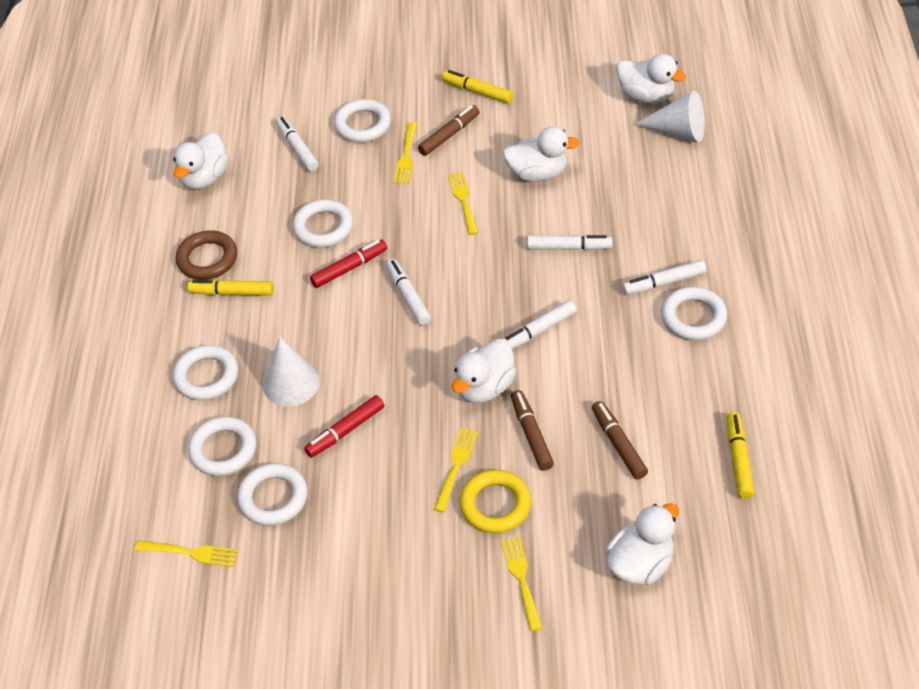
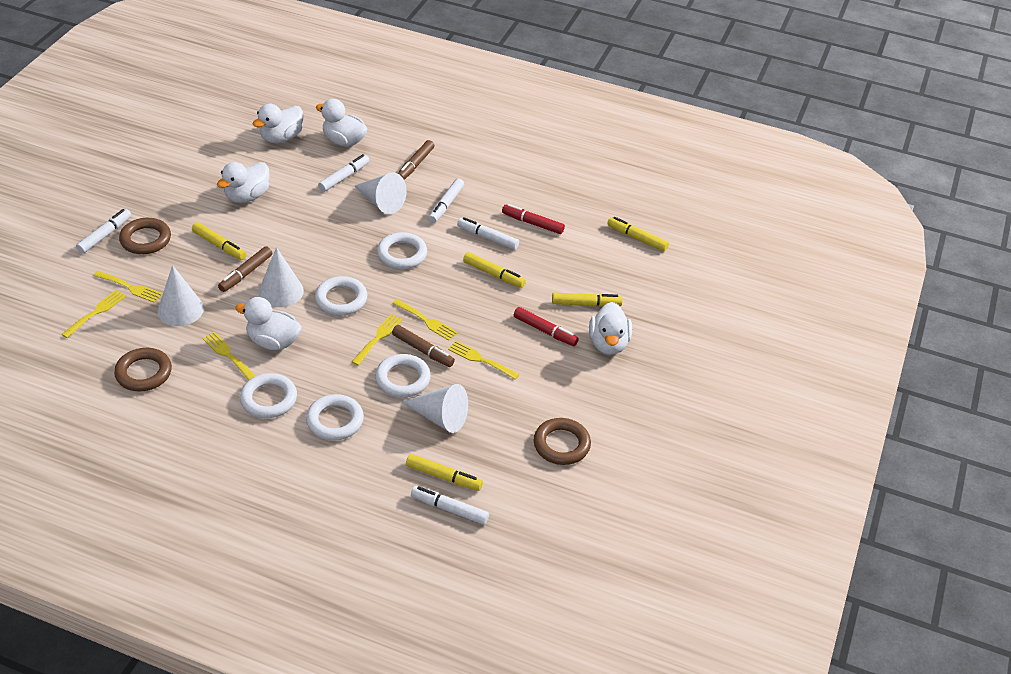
brown ring: 1 -> 3
white cone: 2 -> 4
white ring: 6 -> 5
yellow fork: 5 -> 6
yellow marker: 3 -> 5
yellow ring: 1 -> 0

